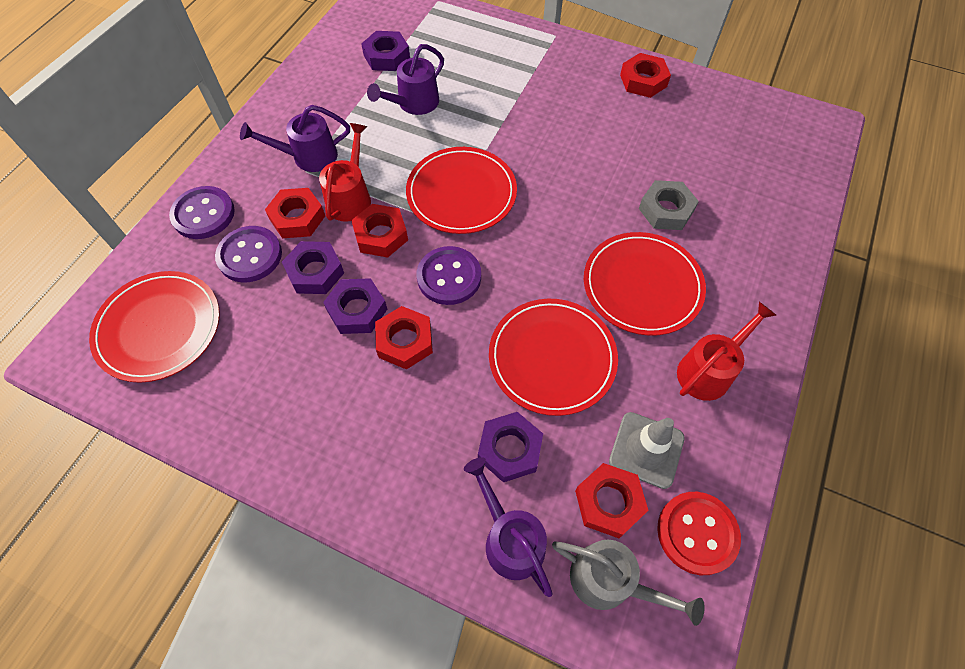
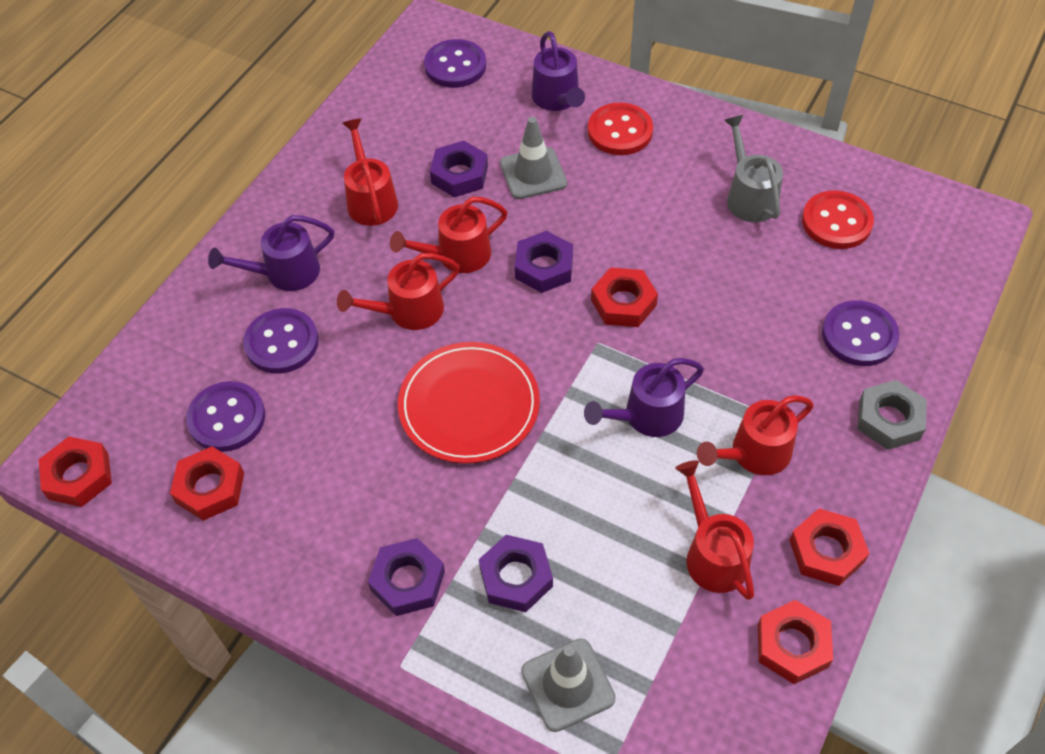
grey traffic cone: 1 -> 2
purple button: 3 -> 4
red button: 1 -> 2
red plate: 4 -> 1
red watering can: 2 -> 5

